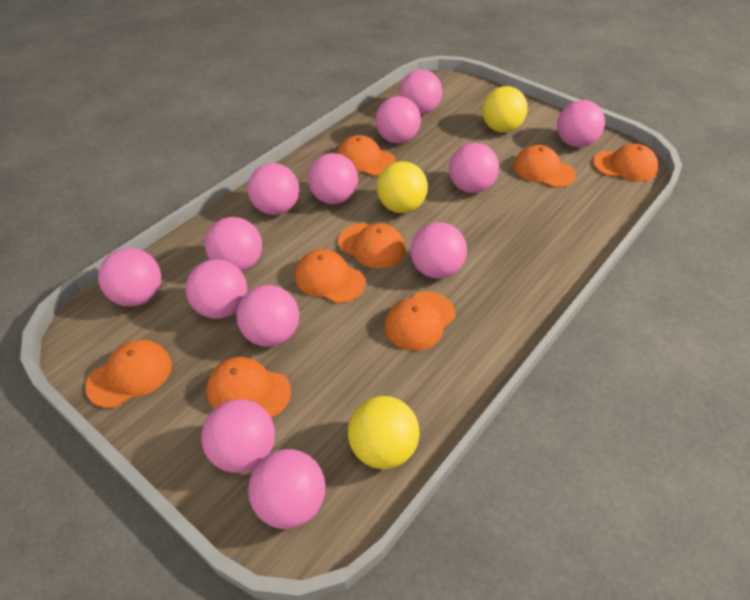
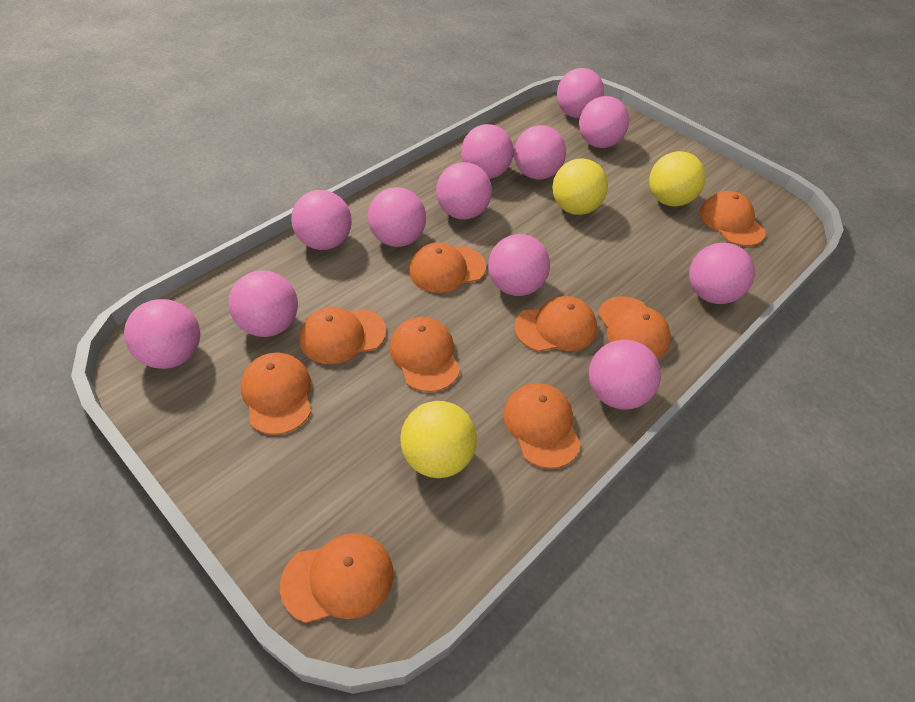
orange cap: 8 -> 9
pink ball: 13 -> 12

